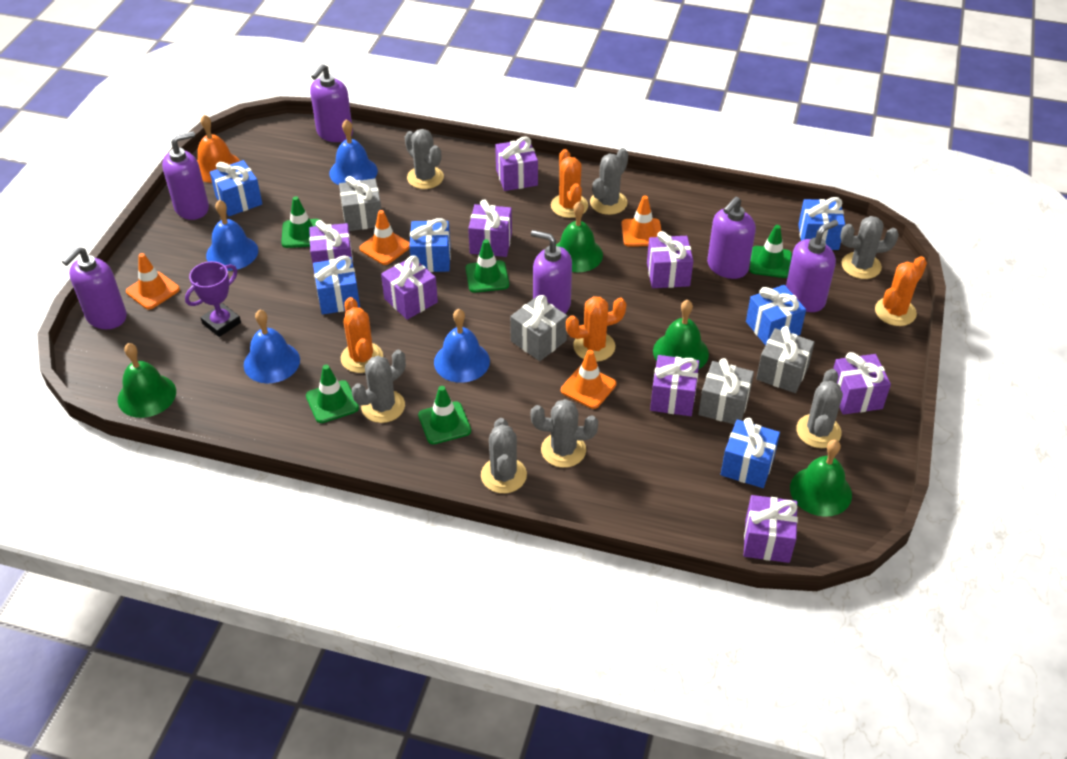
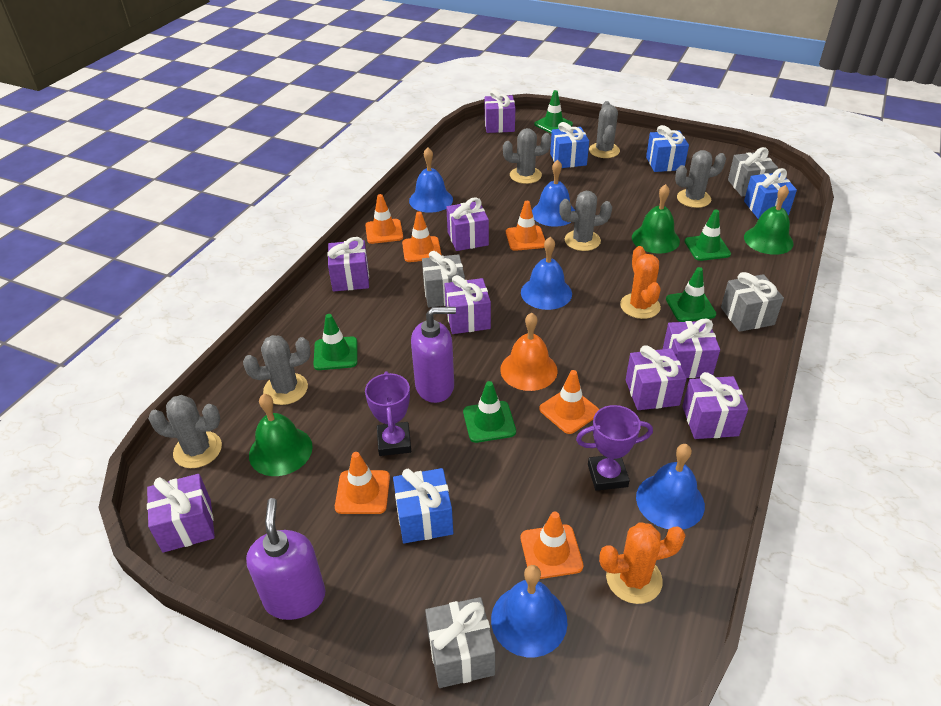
blue bell: 4 -> 5
blue gift: 6 -> 4
green bell: 4 -> 3
grey cactus: 7 -> 6
orange cactus: 4 -> 2
orange traffic cone: 4 -> 6
purple soap dispenser: 6 -> 2
purple trophy: 1 -> 2

